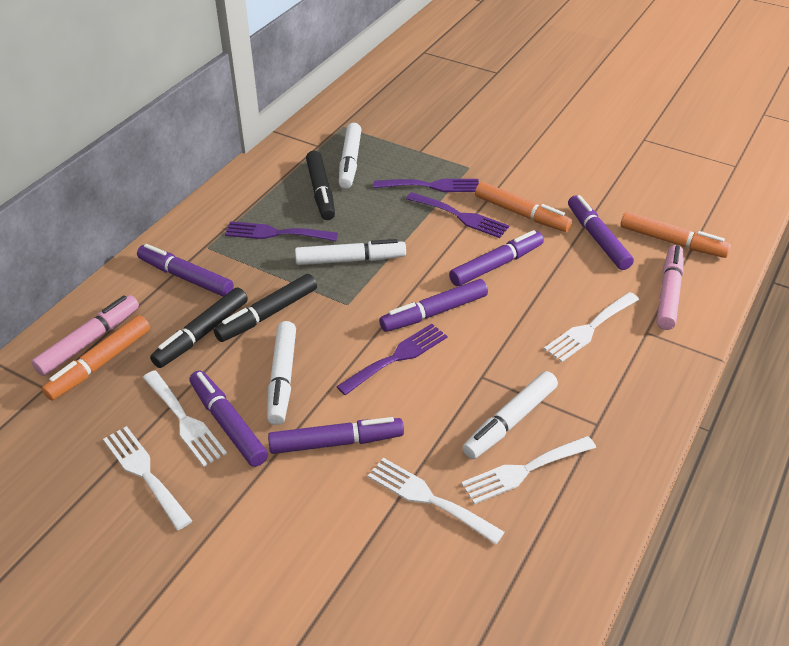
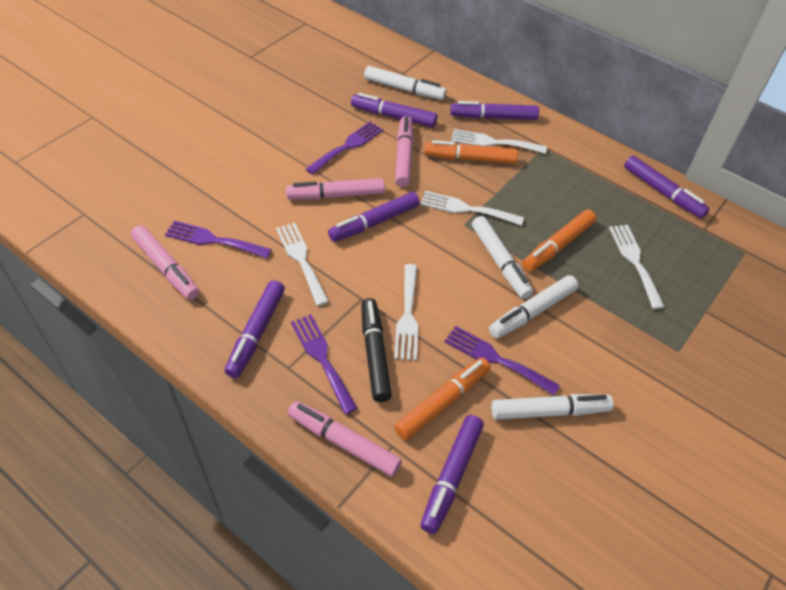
black marker: 3 -> 1
pink marker: 2 -> 4

